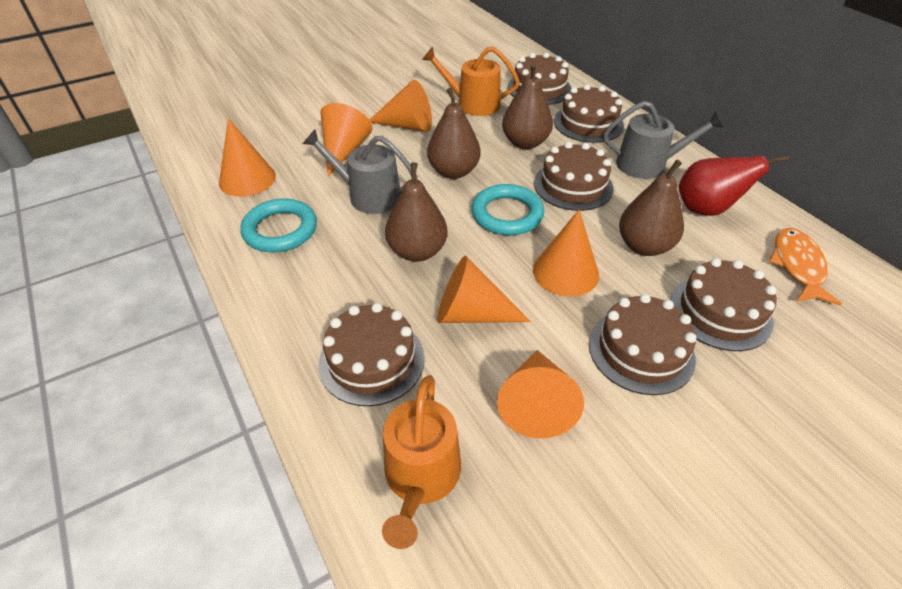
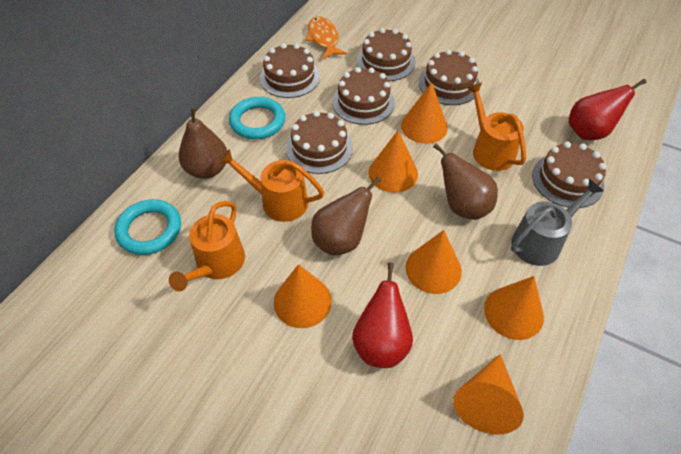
brown pear: 4 -> 3
grey watering can: 2 -> 1
orange watering can: 2 -> 3
red pear: 1 -> 2

